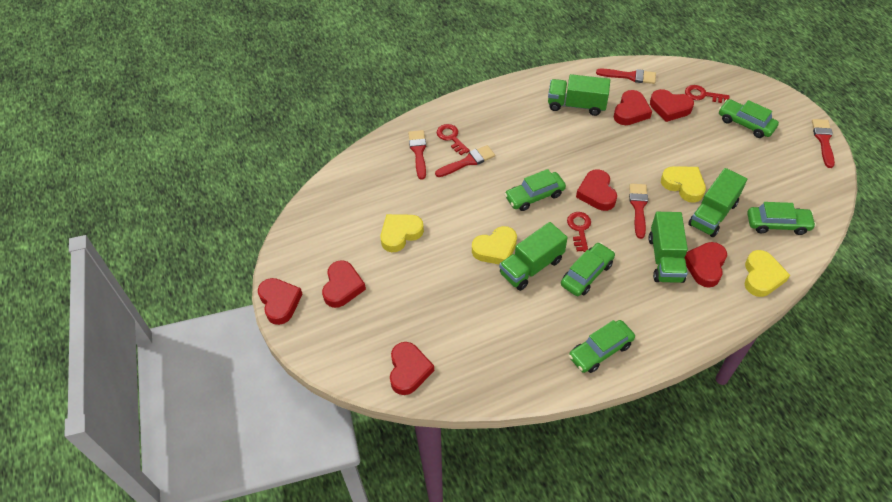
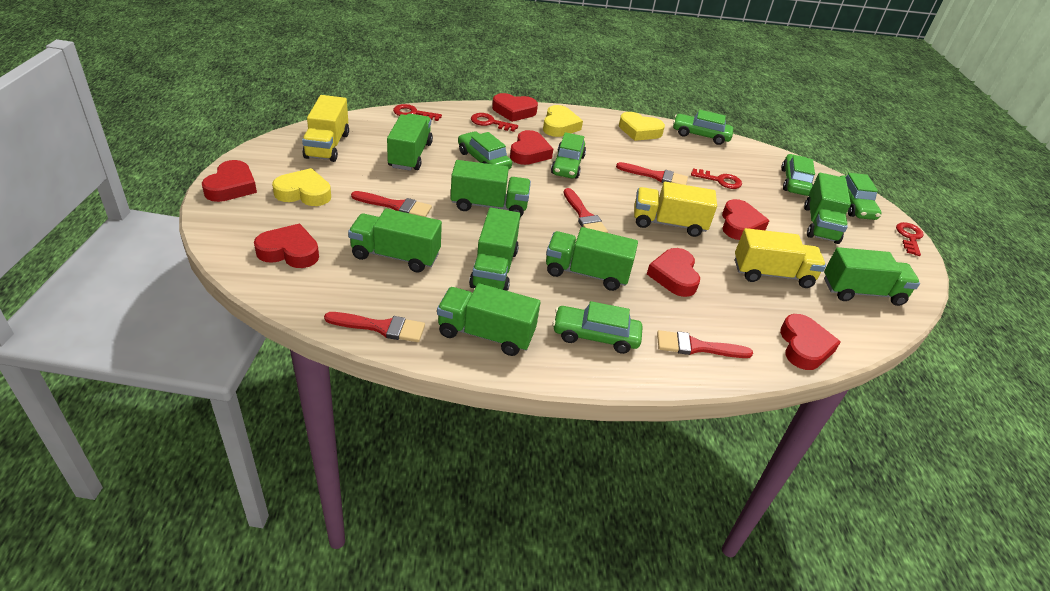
green car: 5 -> 6
green truck: 4 -> 8
red key: 3 -> 4
yellow heart: 4 -> 3
yellow truck: 0 -> 3

